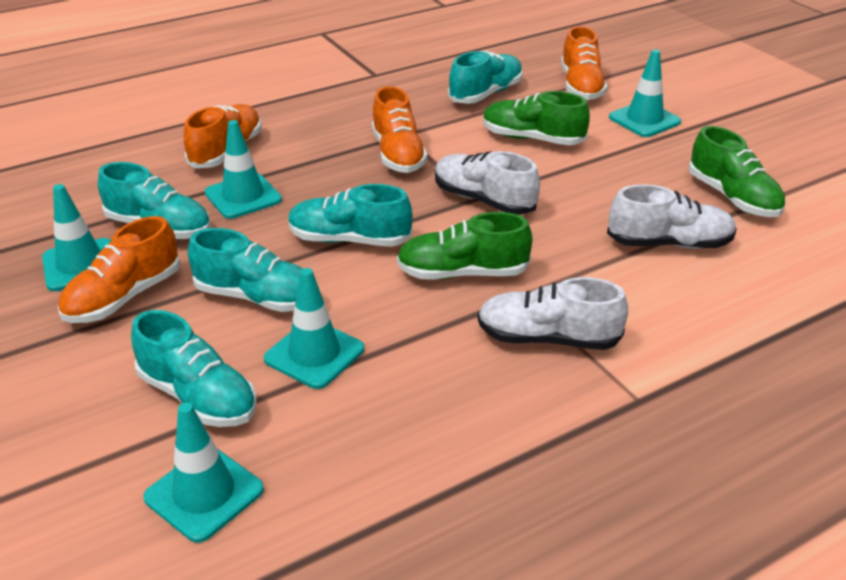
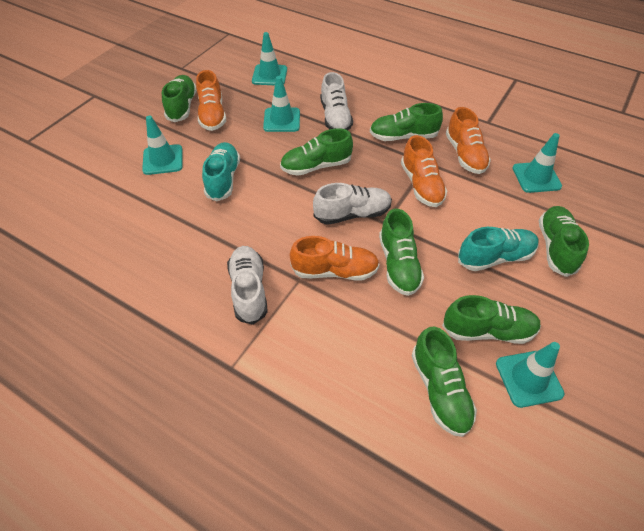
green shoe: 3 -> 7
turquoise shoe: 5 -> 2

